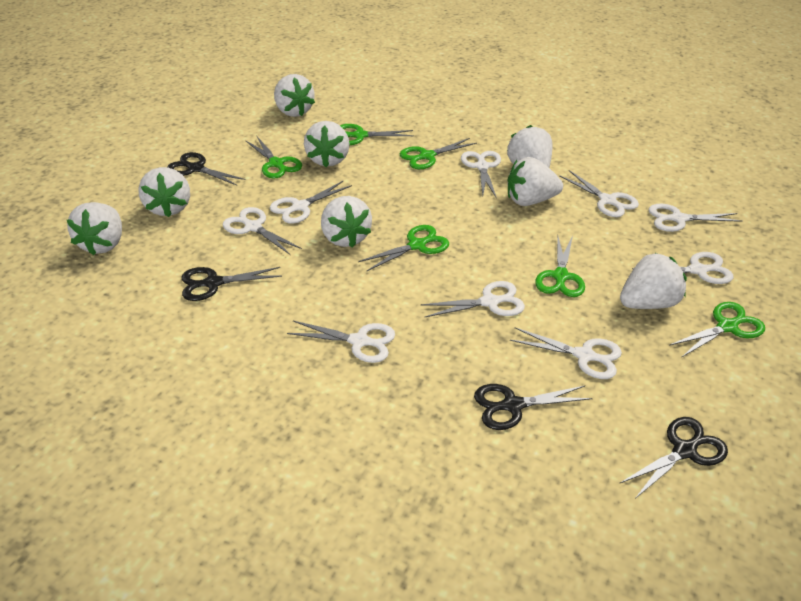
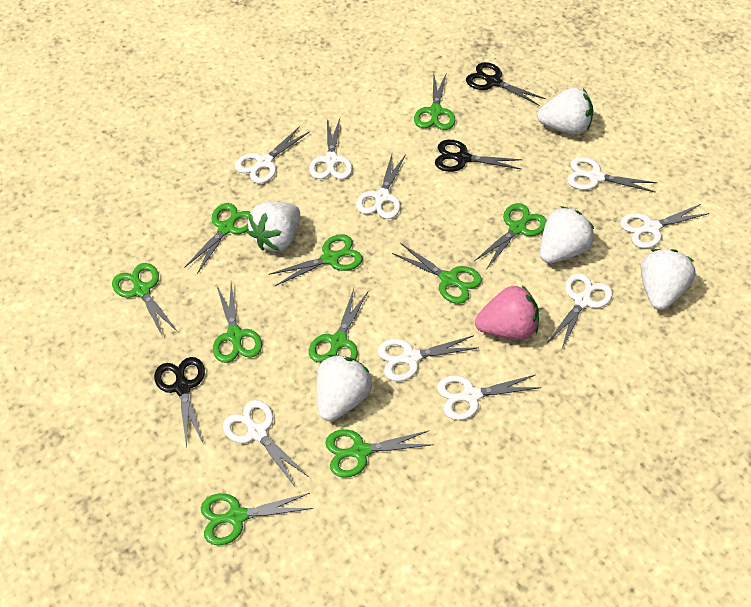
black scissors: 4 -> 3
green scissors: 6 -> 10
pink strawberry: 0 -> 1
white strawberry: 8 -> 5

